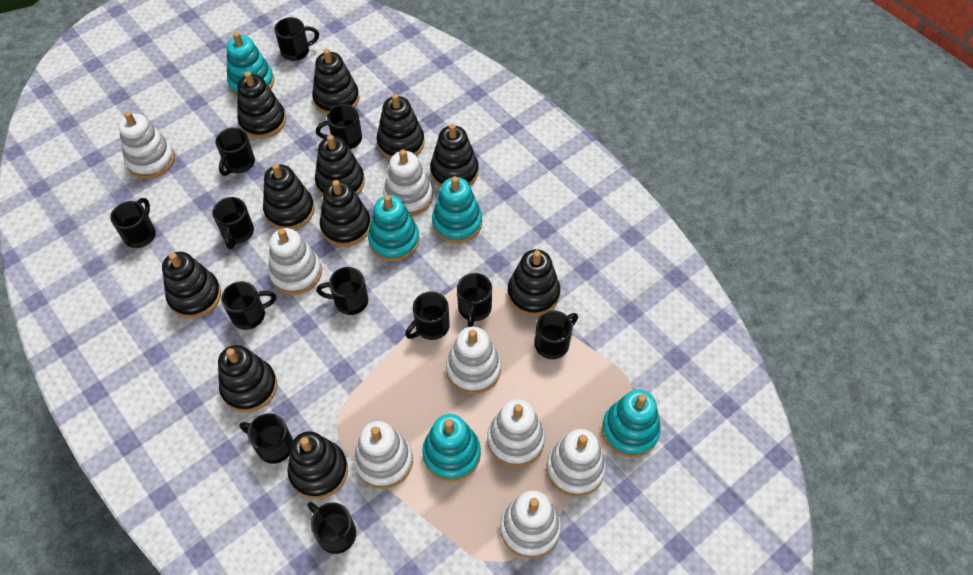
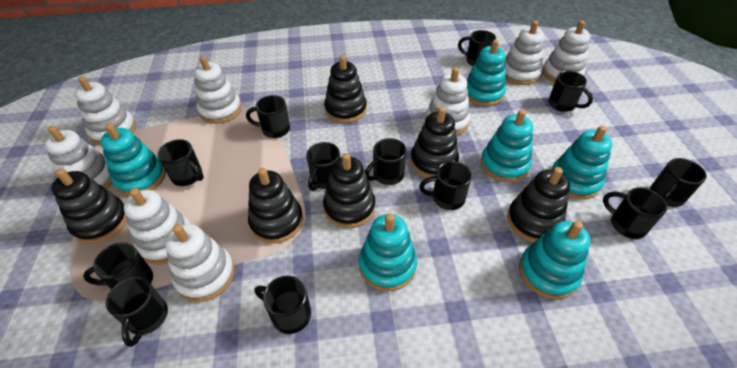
black stacking toy: 11 -> 6
turquoise stacking toy: 5 -> 6

